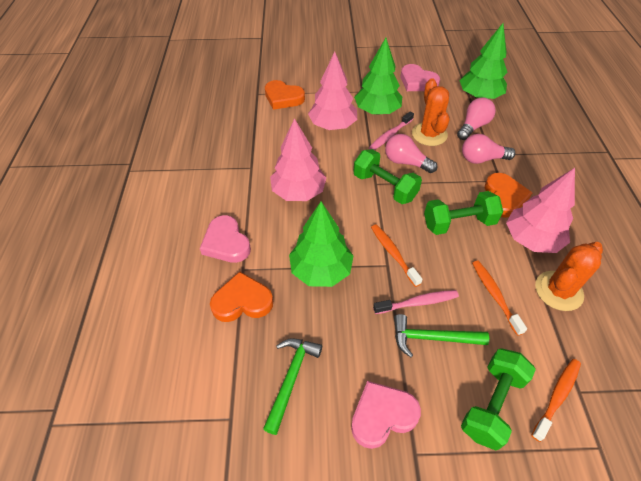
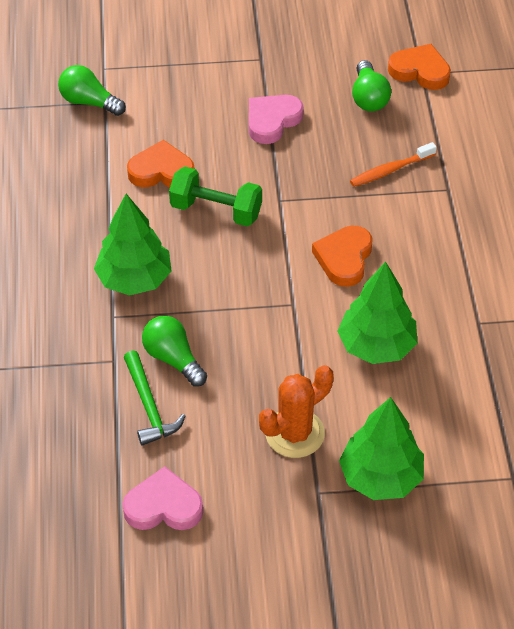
green dumbbell: 3 -> 1
green hammer: 2 -> 1
green light bulb: 0 -> 3
orange cactus: 2 -> 1
orange toothbrush: 3 -> 1
pink heart: 3 -> 2
pink light bulb: 3 -> 0
pink toothbrush: 2 -> 0
pink tree: 3 -> 0

